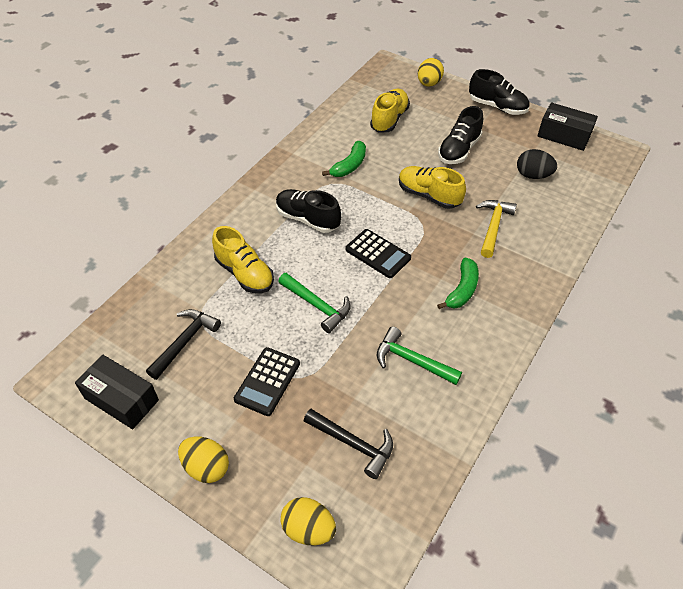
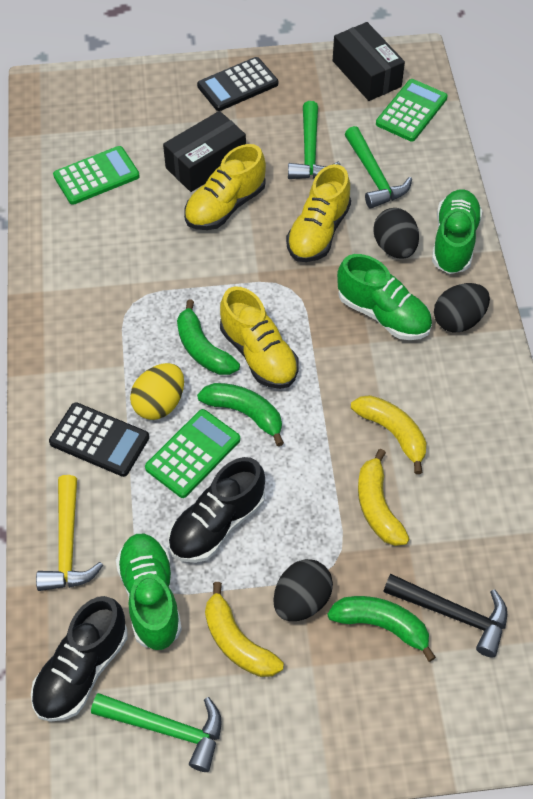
black egg: 1 -> 3
black hammer: 2 -> 1
black shoe: 3 -> 2
green banana: 2 -> 3
green calculator: 0 -> 3
green hammer: 2 -> 3
green shoe: 0 -> 3
yellow banana: 0 -> 3
yellow egg: 3 -> 1

